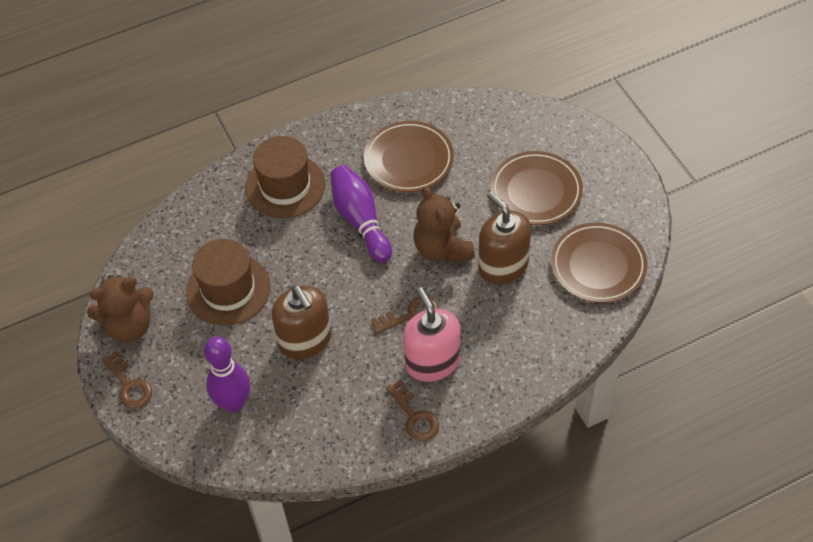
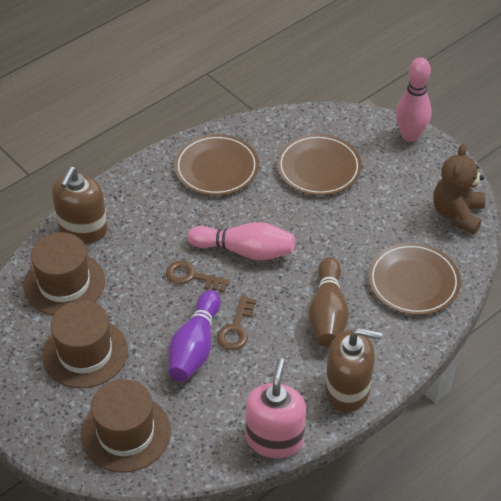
brown bowling pin: 0 -> 1
brown hat: 2 -> 3
brown key: 3 -> 2
brown teddy bear: 2 -> 1
pink bowling pin: 0 -> 2
purple bowling pin: 2 -> 1

